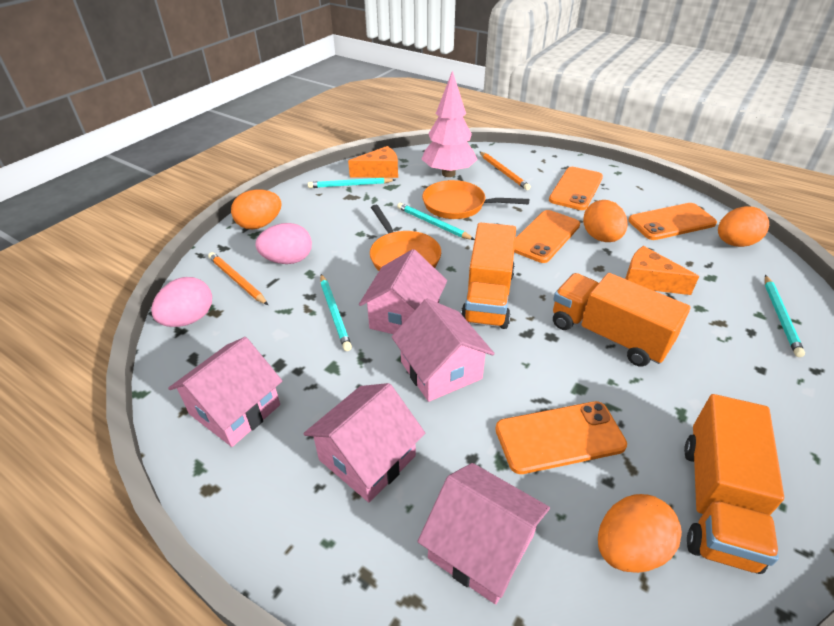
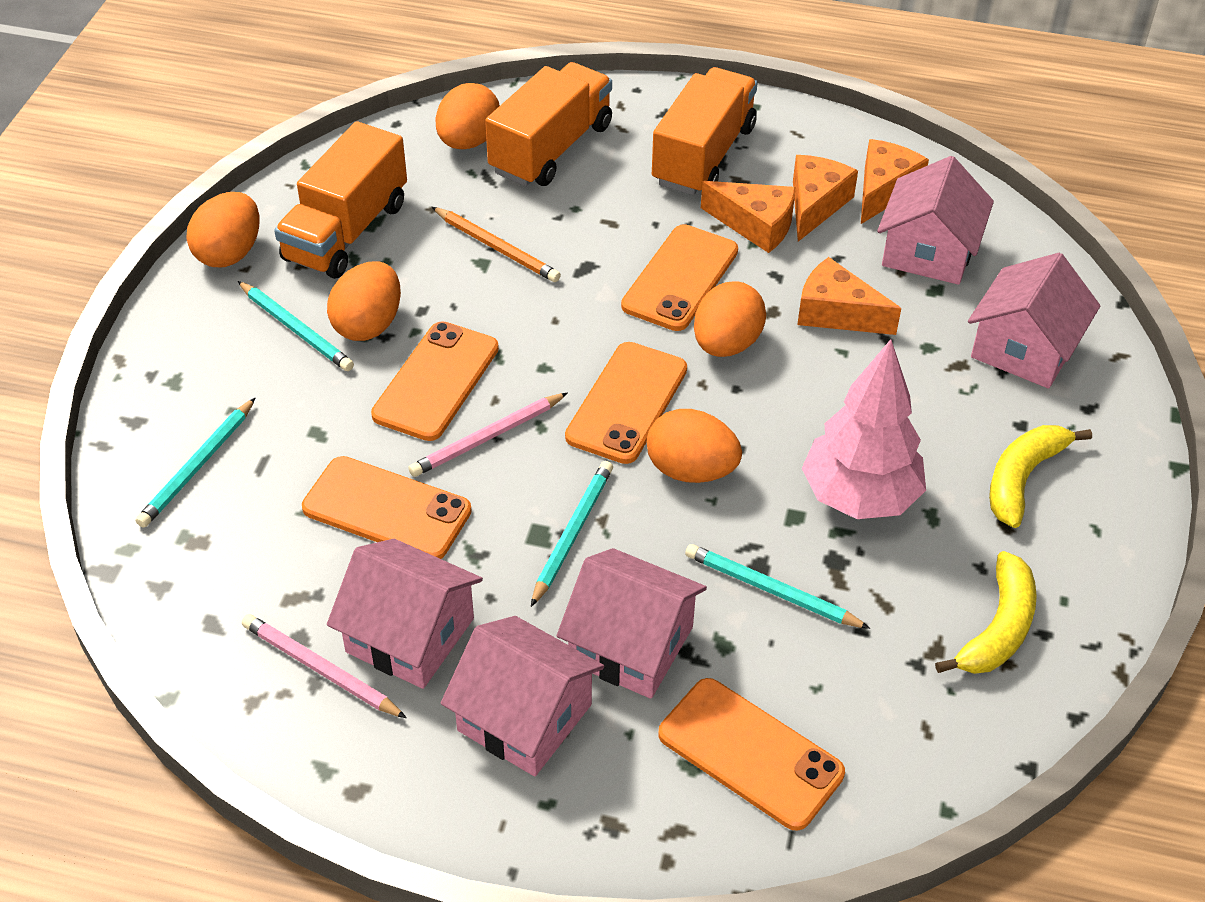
orange cheese: 2 -> 4
orange egg: 4 -> 5
orange pan: 2 -> 0
orange pencil: 2 -> 1
orange phone: 4 -> 5
pink egg: 2 -> 0
pink pencil: 0 -> 2
yellow banana: 0 -> 2

